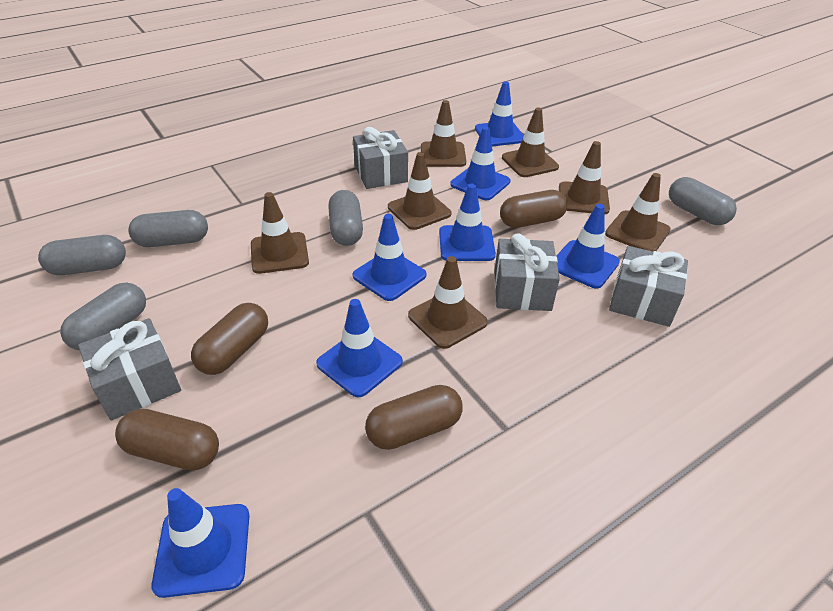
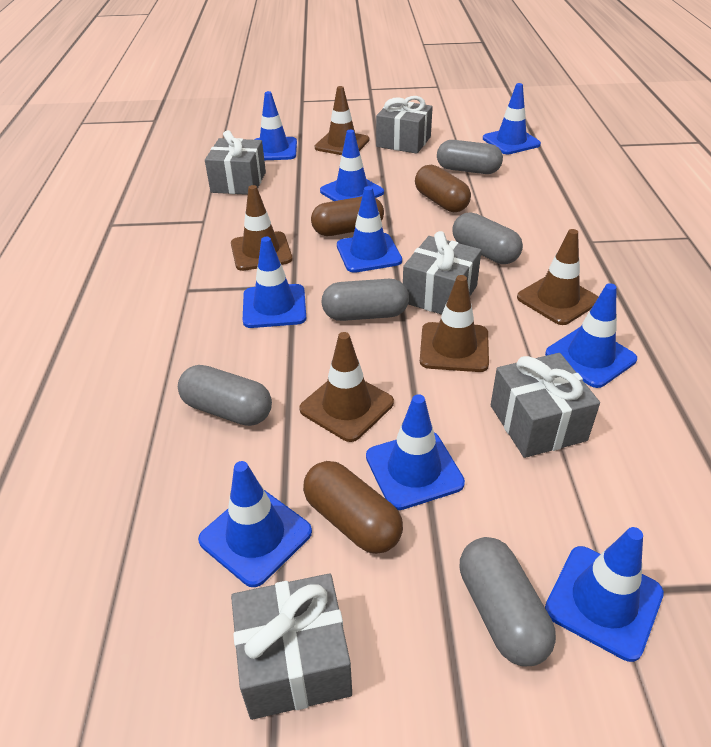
blue traffic cone: 7 -> 9
brown capsule: 4 -> 3
brown traffic cone: 7 -> 5
grey gift: 4 -> 5

